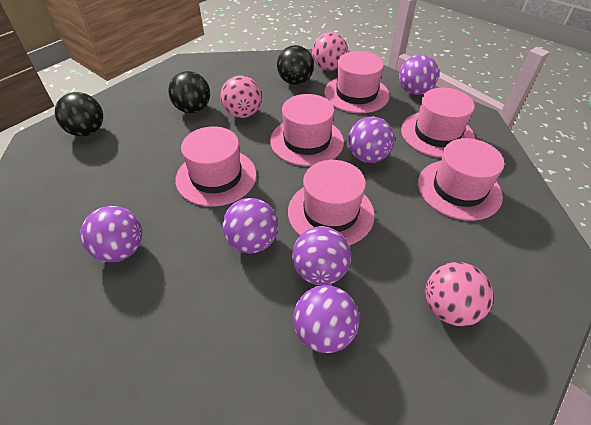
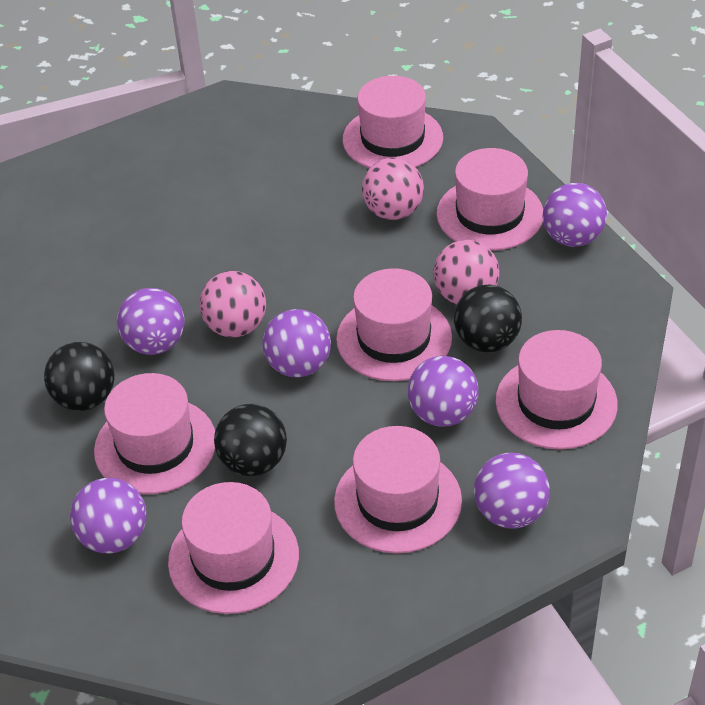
pink hat: 6 -> 7

